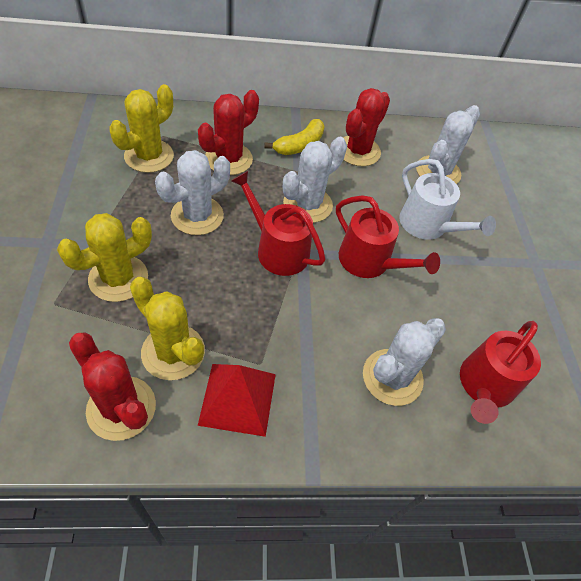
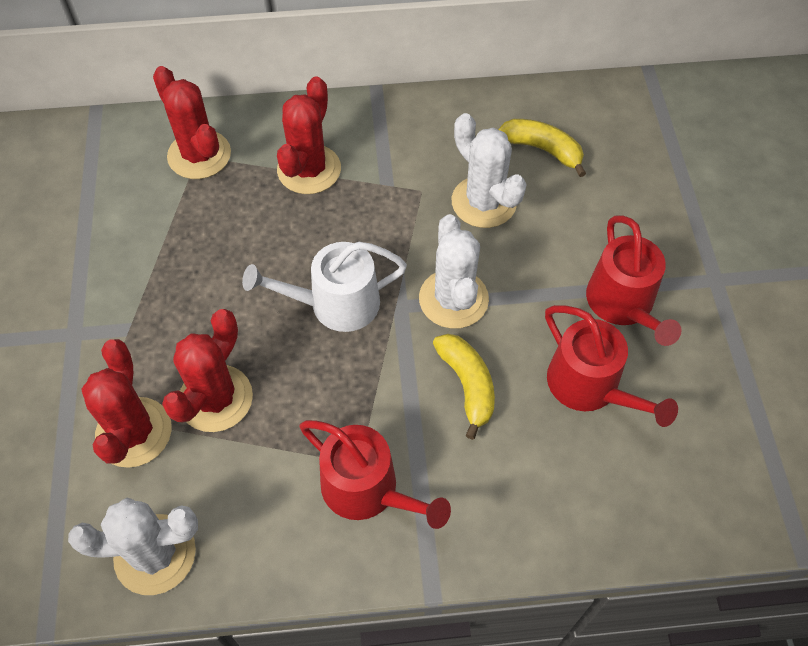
red cactus: 3 -> 4
red pyramid: 1 -> 0
white cactus: 4 -> 3
yellow banana: 1 -> 2
yellow cactus: 3 -> 0

